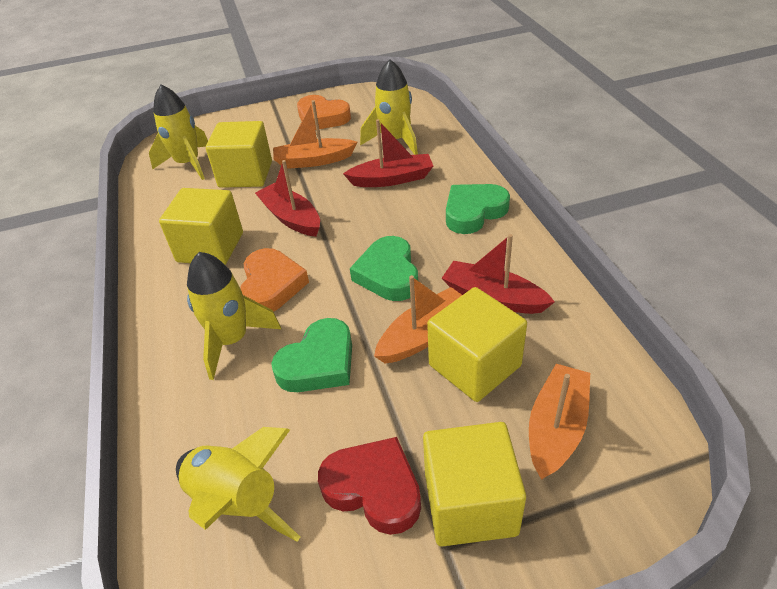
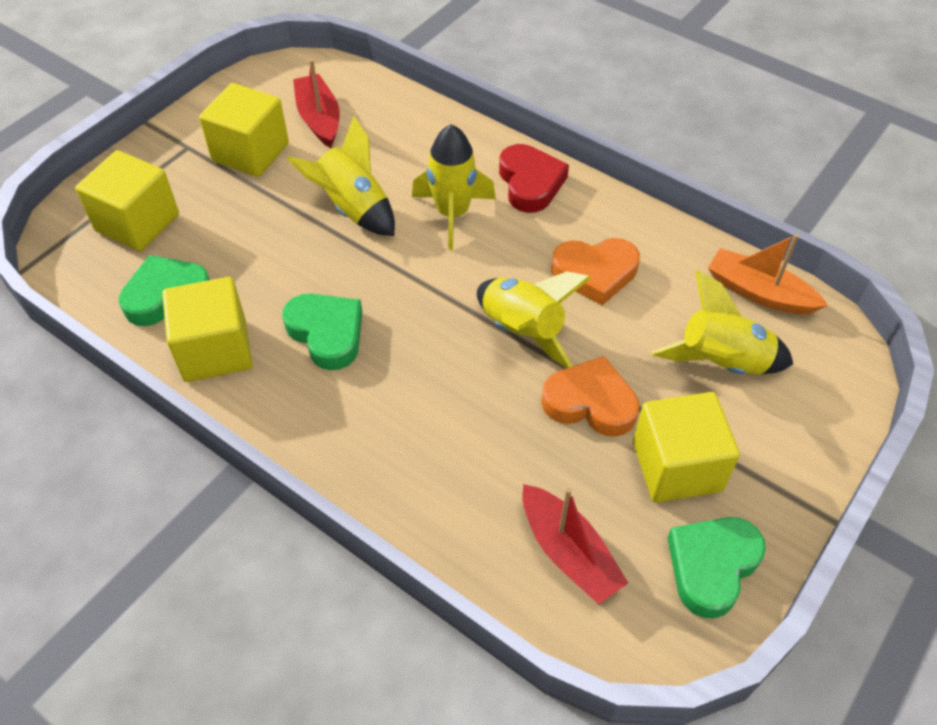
orange boat: 3 -> 1
red boat: 3 -> 2

